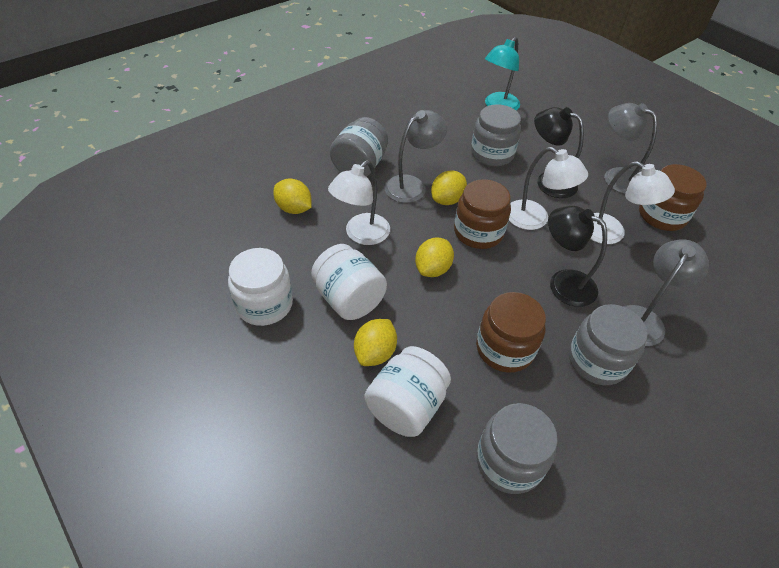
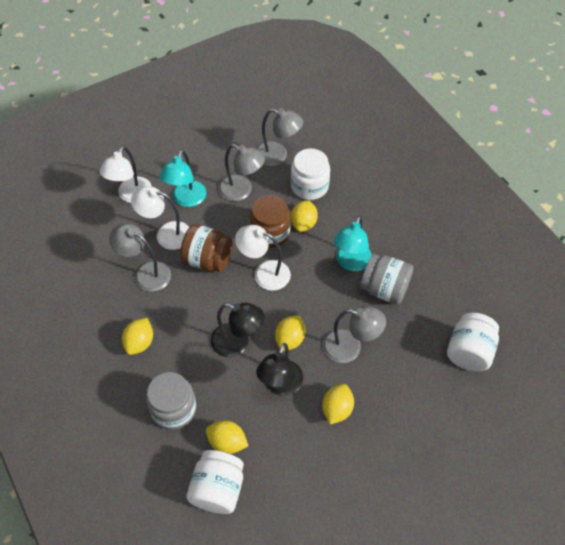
brown jar: 3 -> 2
grey jar: 4 -> 2
grey lamp: 3 -> 4
turquoise lamp: 1 -> 2
yellow lemon: 4 -> 5

